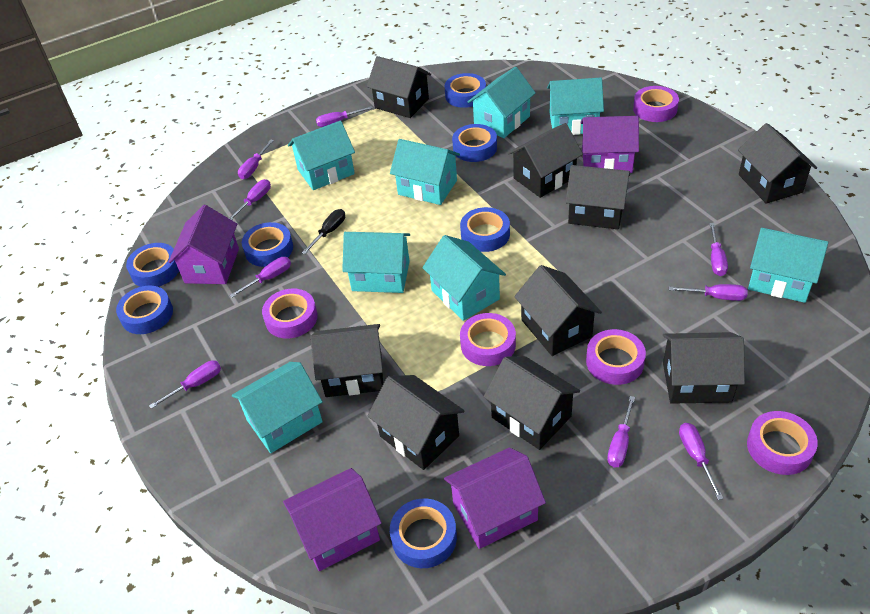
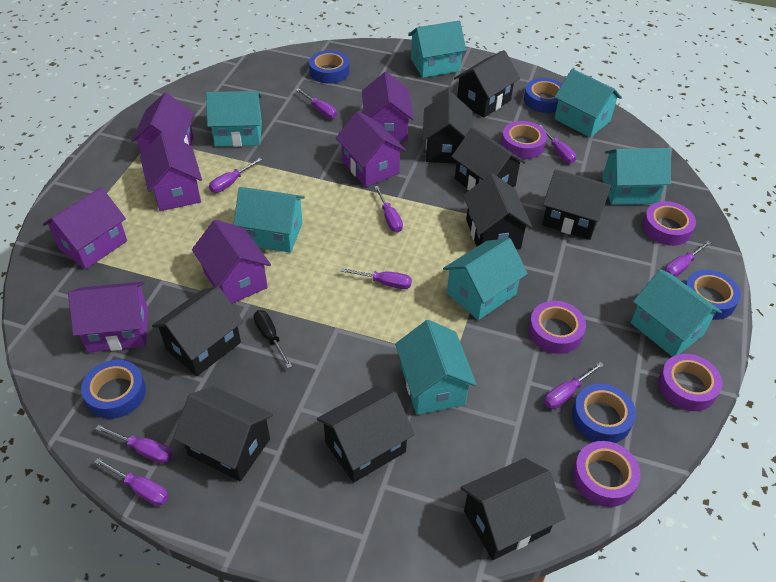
blue tape: 7 -> 5
purple house: 4 -> 7

